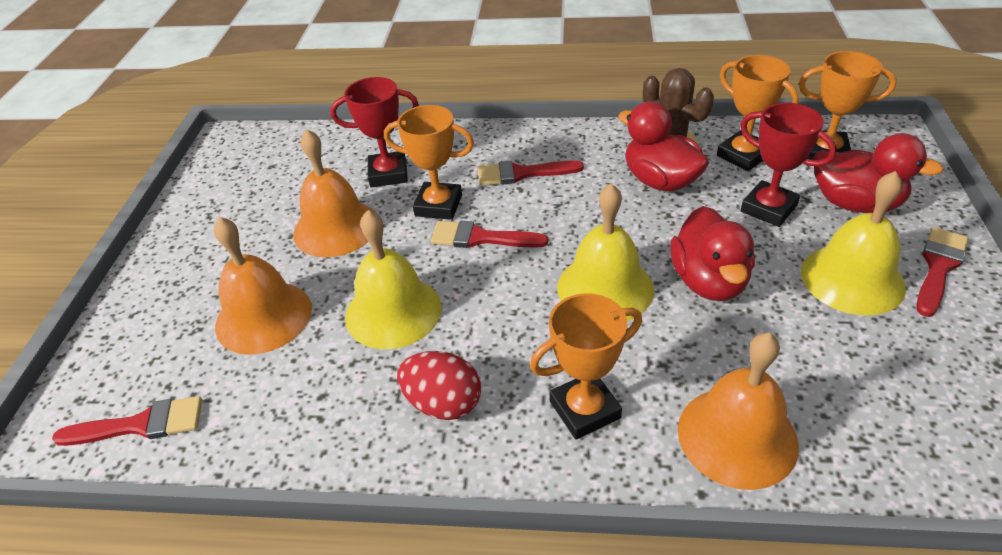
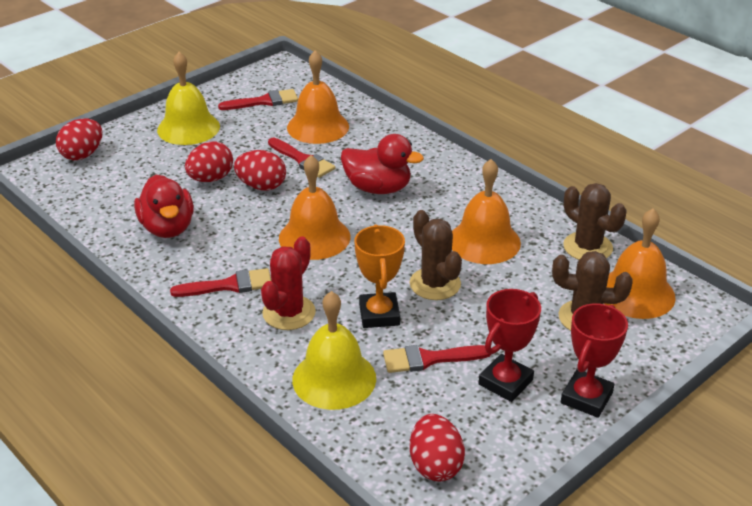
brown cactus: 1 -> 3
orange bell: 3 -> 4
orange trophy: 4 -> 1
red cactus: 0 -> 1
red duck: 3 -> 2
red egg: 1 -> 4
yellow bell: 3 -> 2

